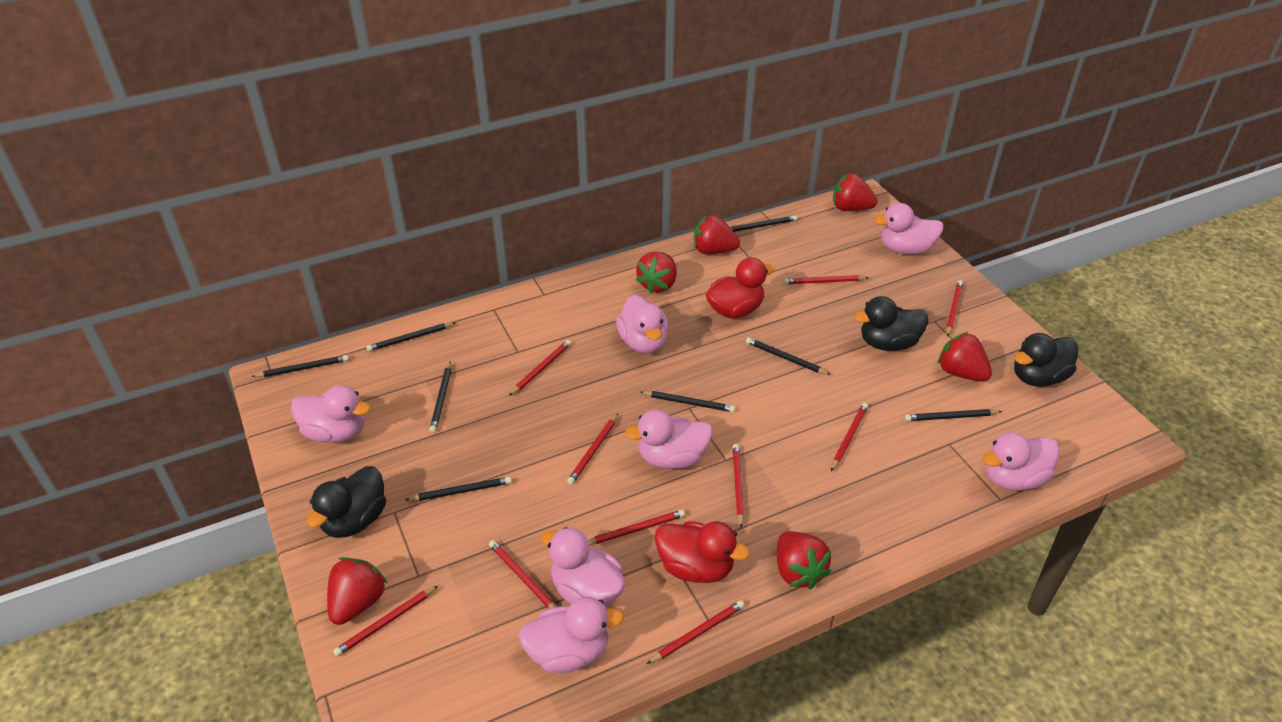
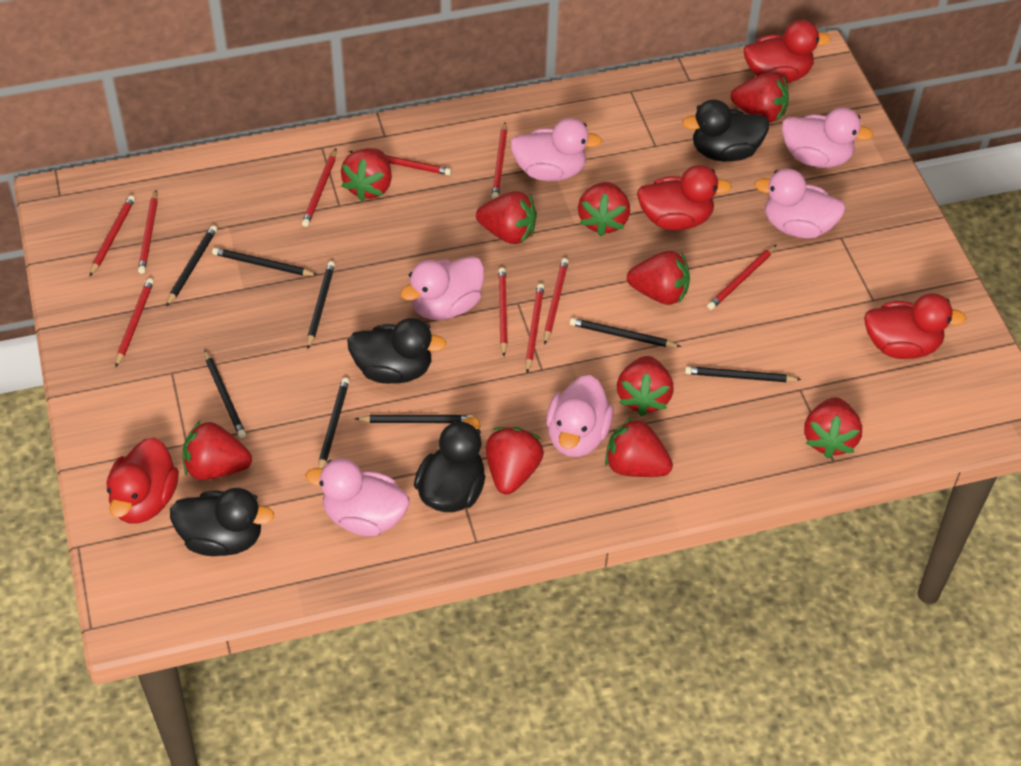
black duck: 3 -> 4
pink duck: 7 -> 6
red duck: 2 -> 4
red strawberry: 6 -> 10

